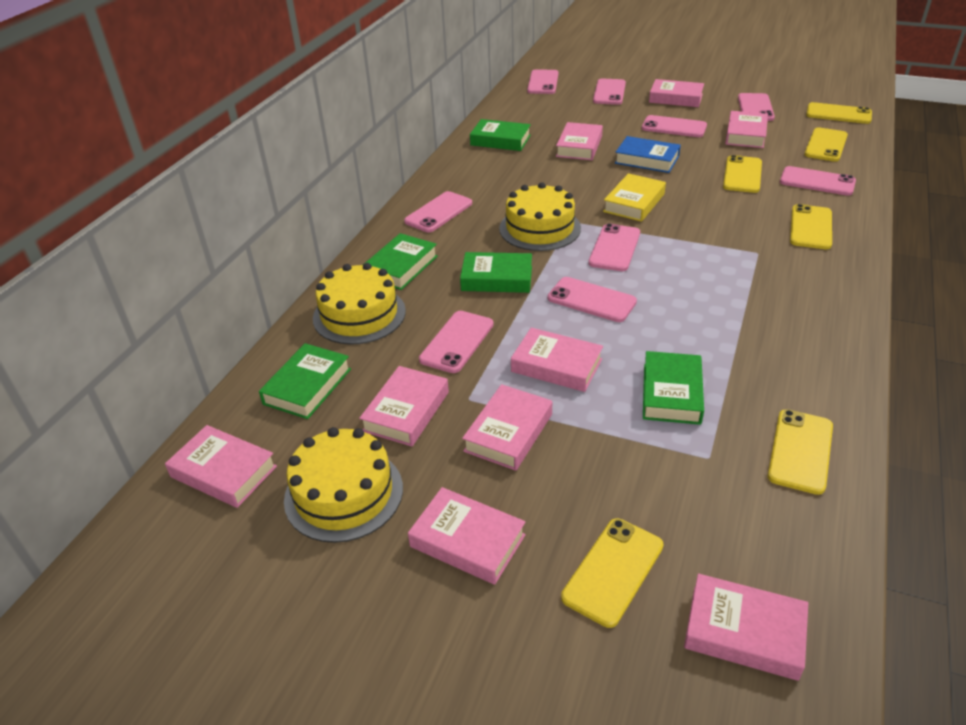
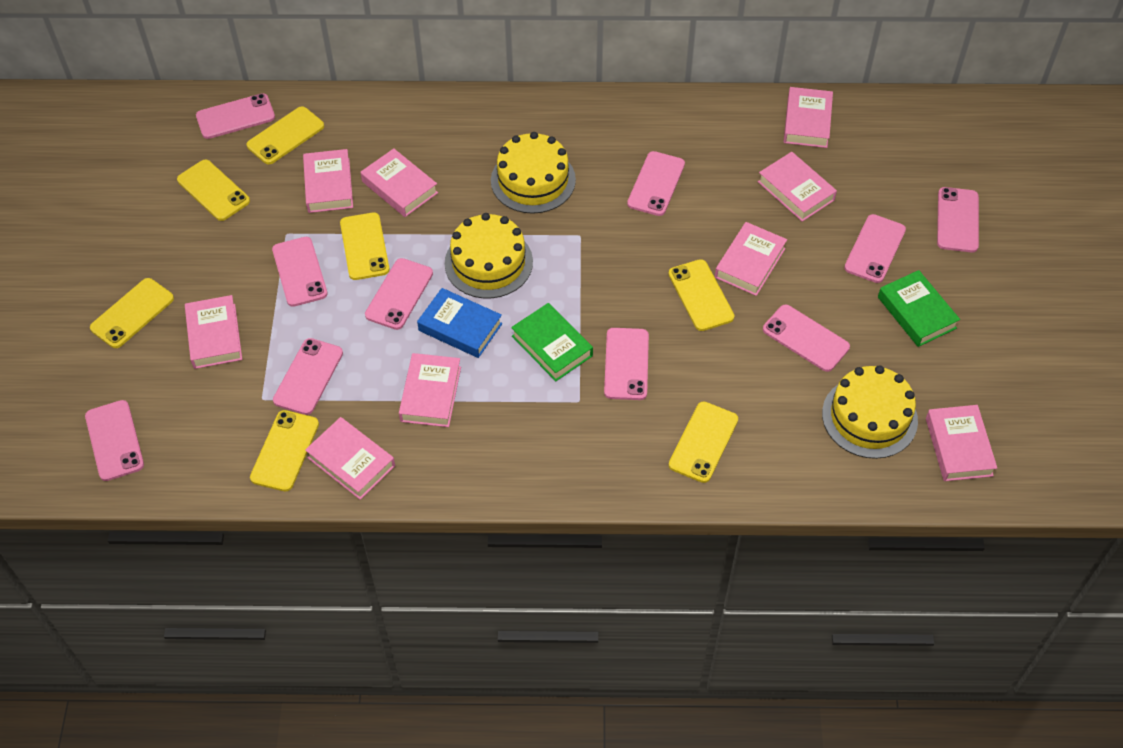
green book: 5 -> 2
pink phone: 9 -> 10
yellow book: 1 -> 0
yellow phone: 6 -> 7

